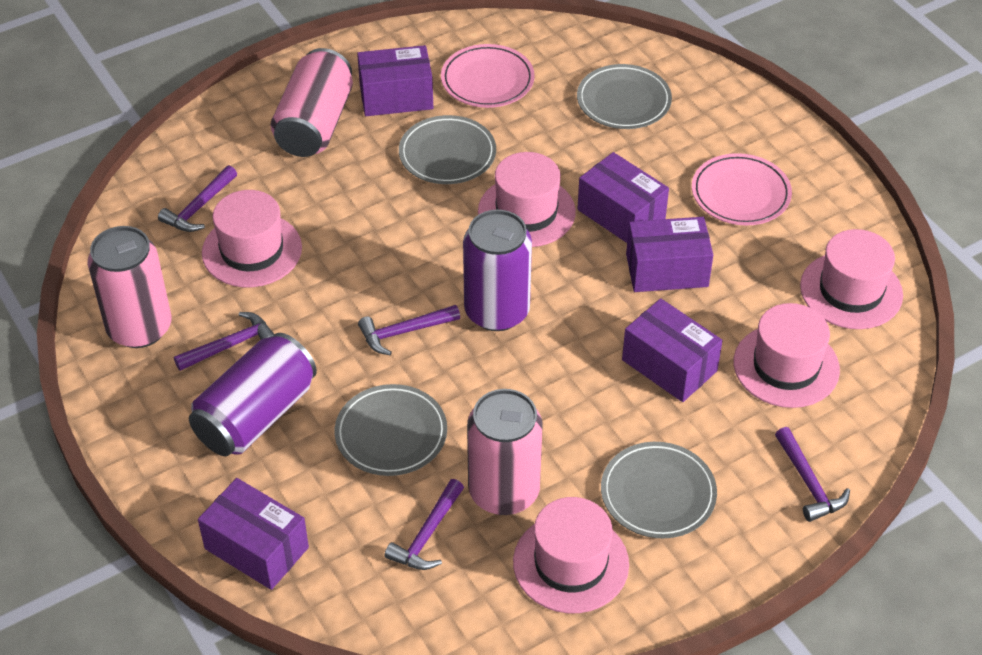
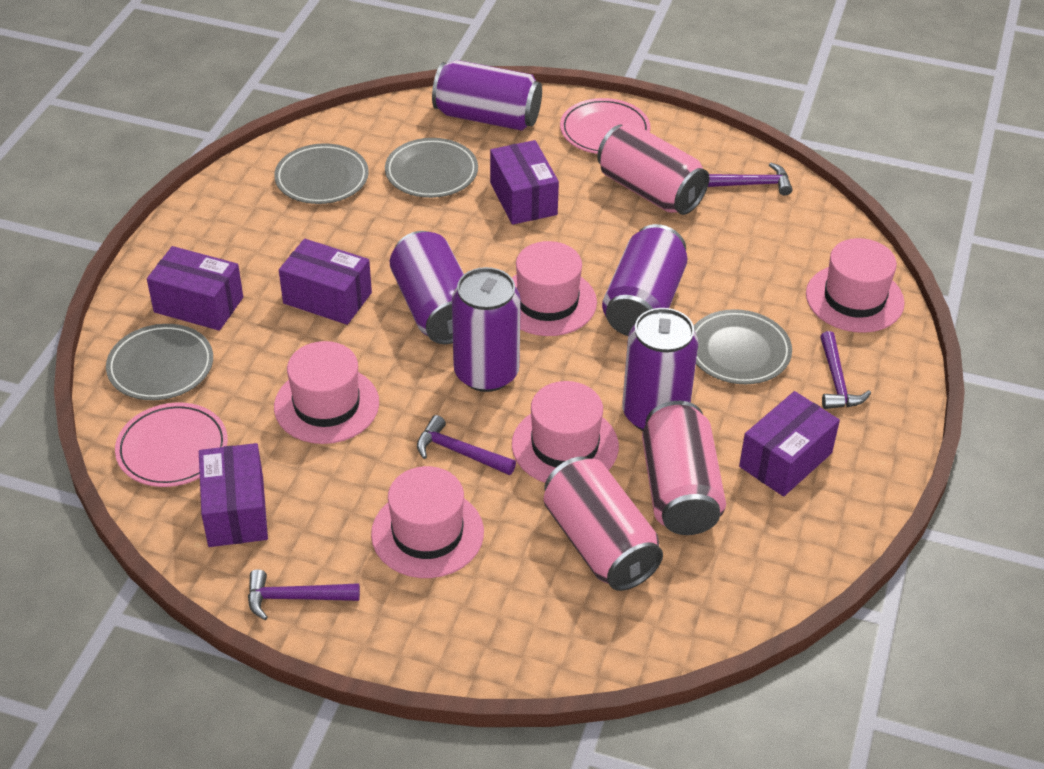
purple can: 2 -> 5
purple hammer: 5 -> 4

